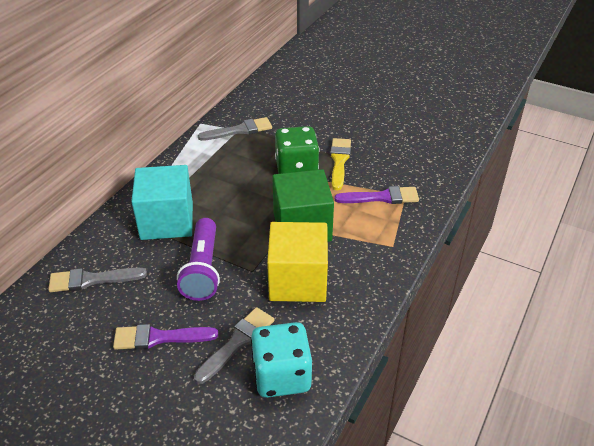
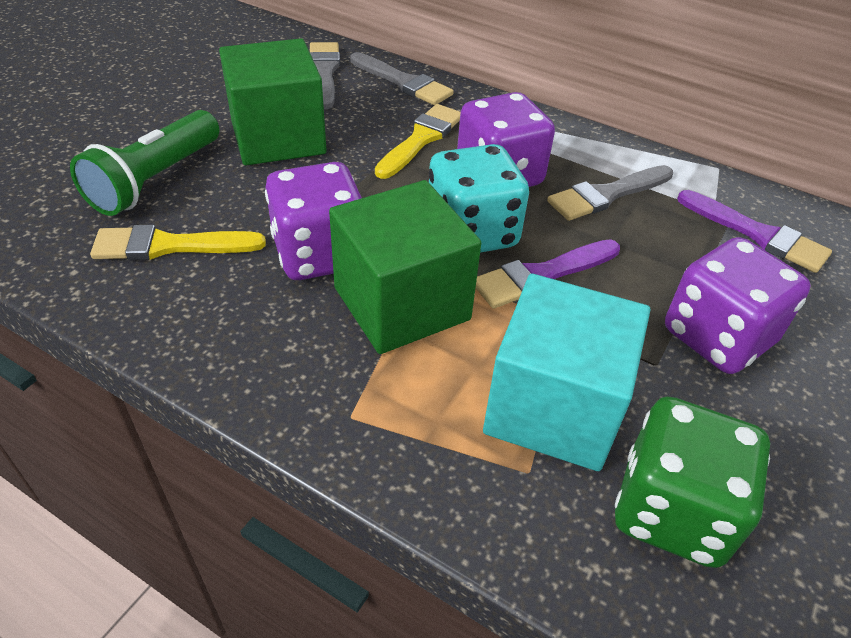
green cube: 1 -> 2
green flashlight: 0 -> 1
purple dice: 0 -> 3
purple flashlight: 1 -> 0
yellow brush: 1 -> 2
yellow cube: 1 -> 0

